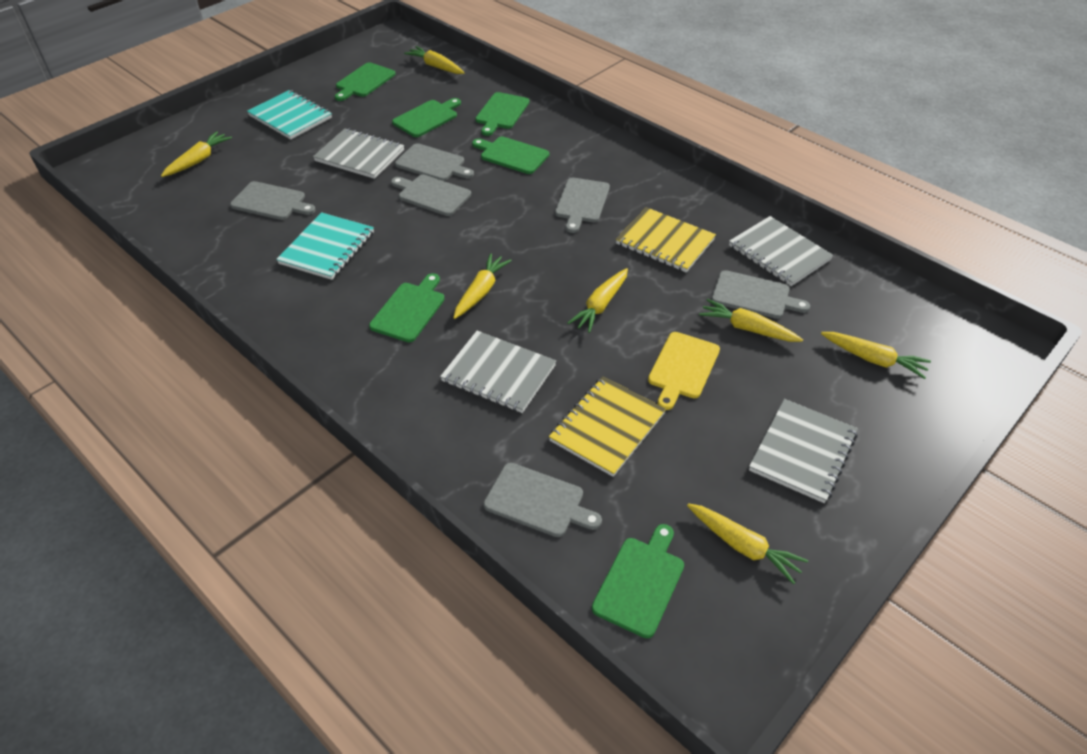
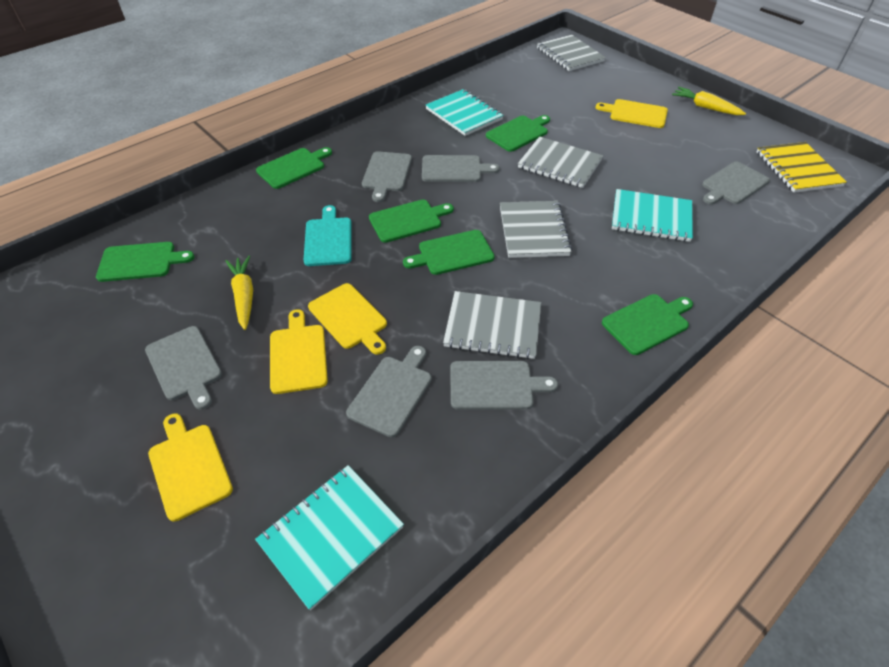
turquoise cutting board: 0 -> 1
turquoise notebook: 2 -> 3
yellow carrot: 7 -> 2
yellow cutting board: 1 -> 4
yellow notebook: 2 -> 1

